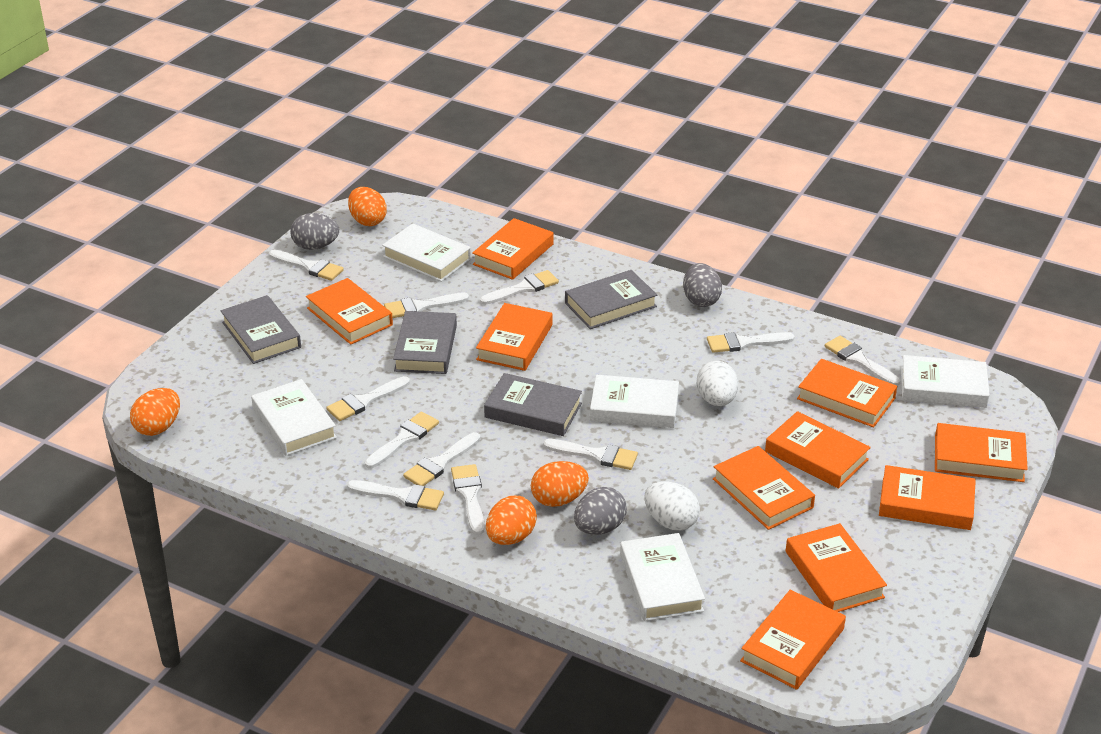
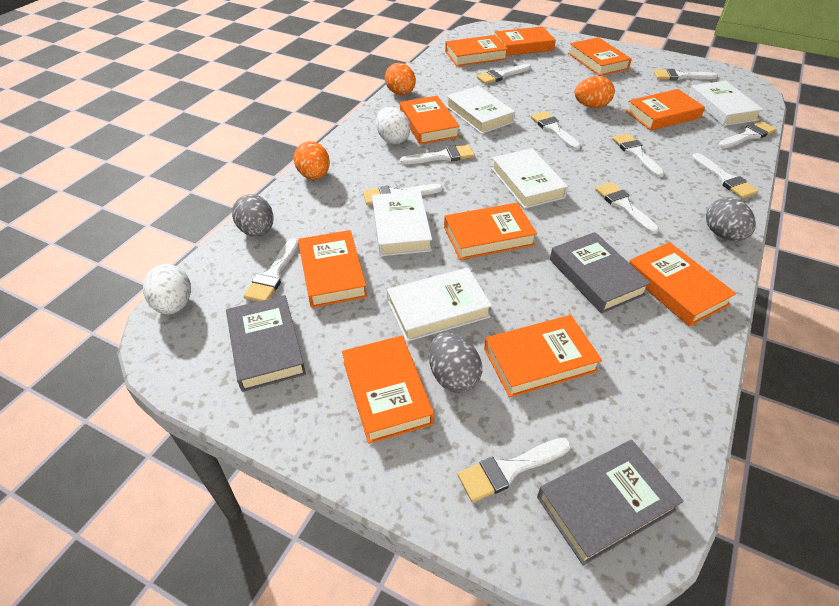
grey book: 4 -> 3
orange egg: 4 -> 3

